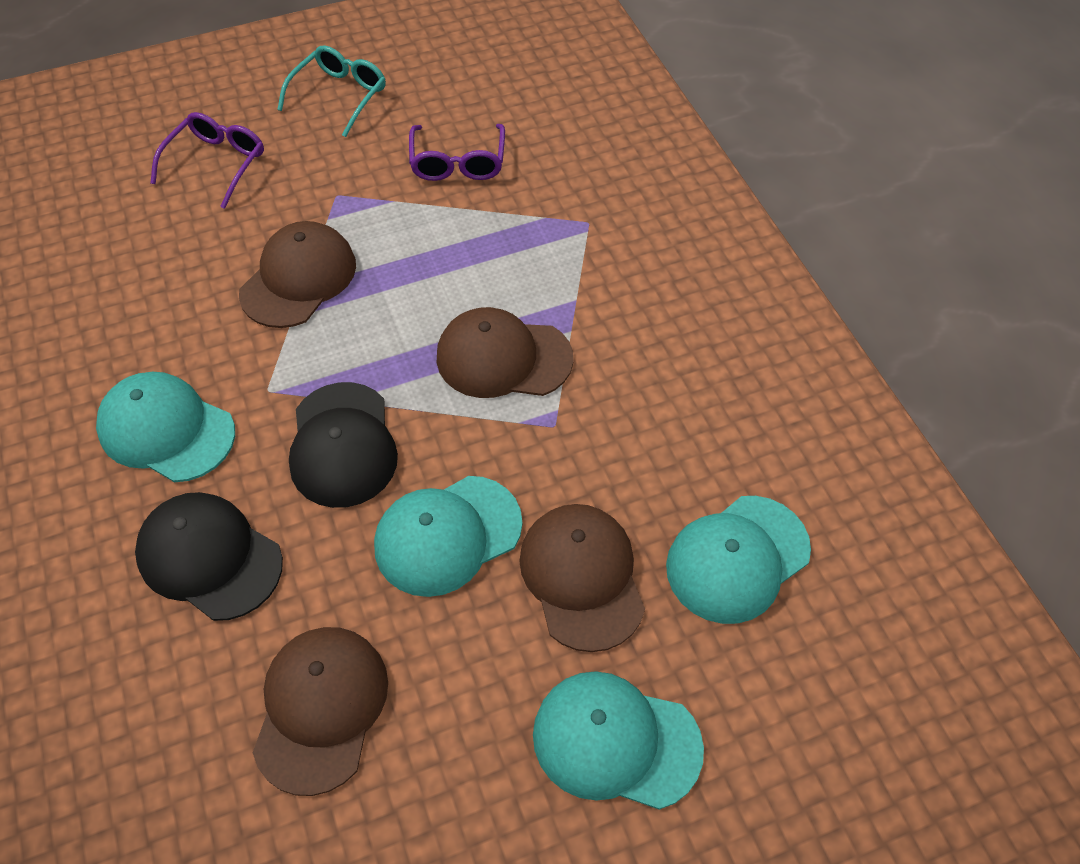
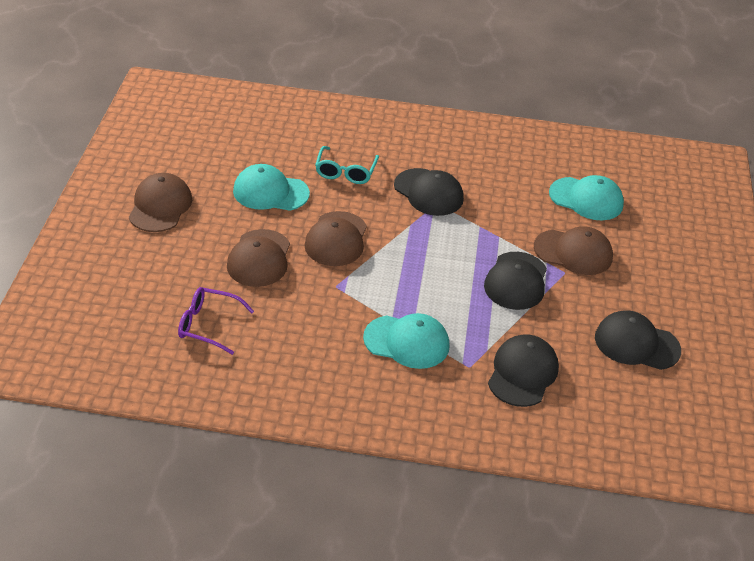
black cap: 2 -> 4
purple glasses: 2 -> 1
turquoise cap: 4 -> 3

